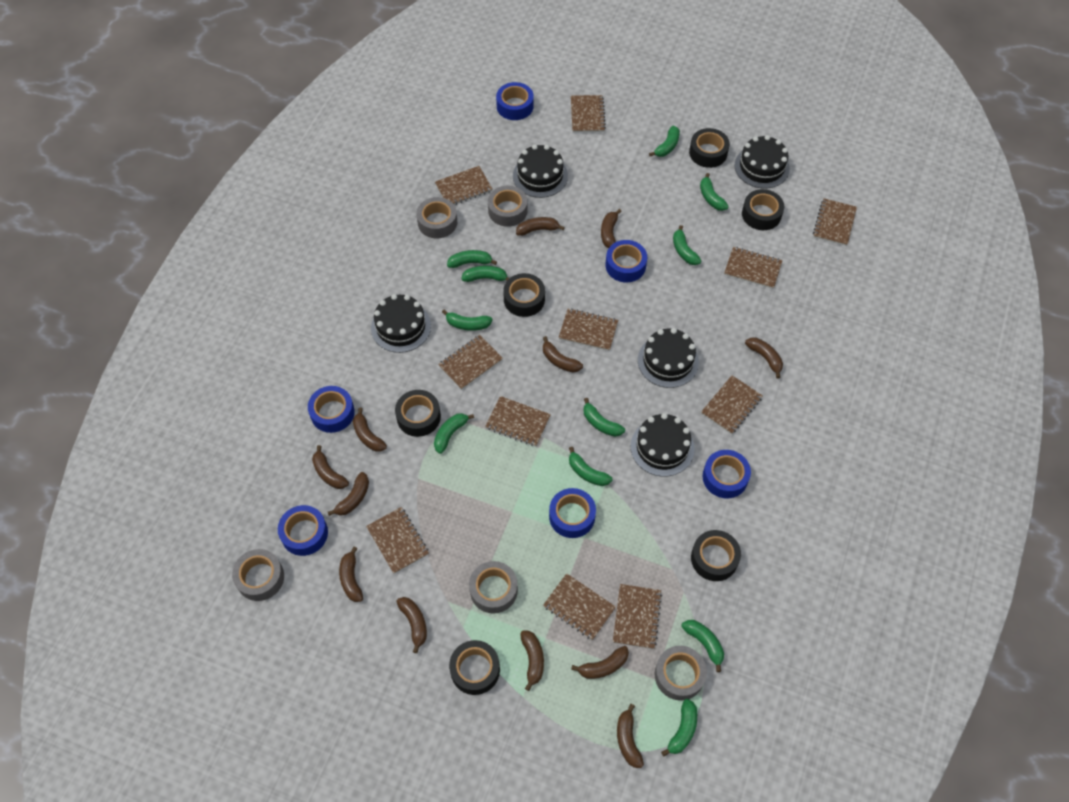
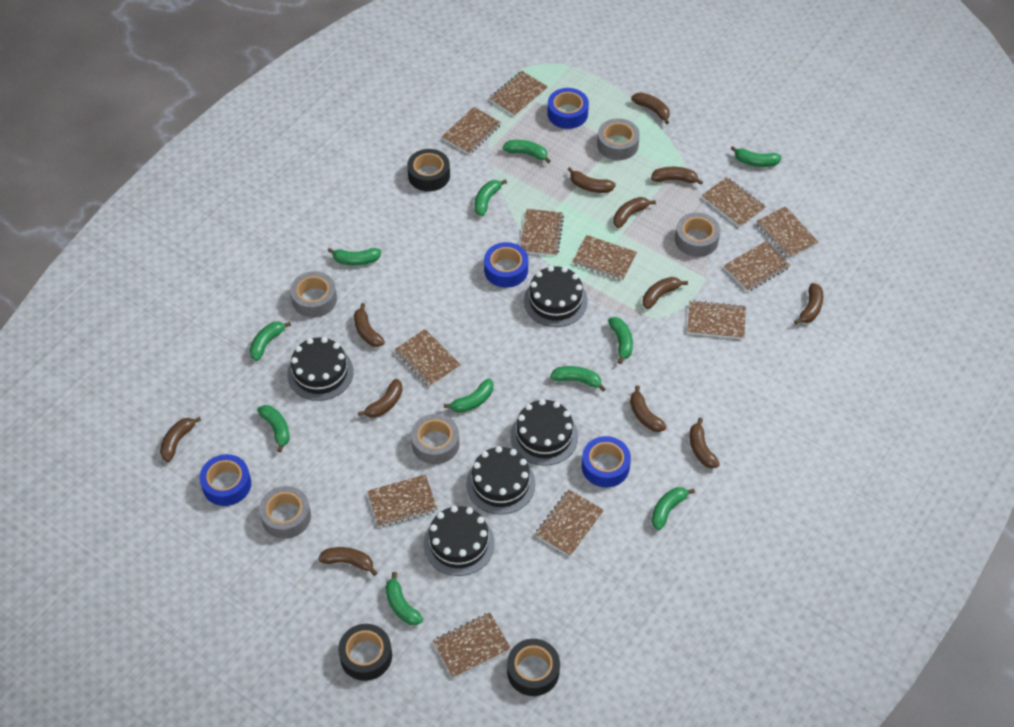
black tape: 6 -> 3
blue tape: 6 -> 4
brown notebook: 11 -> 12

